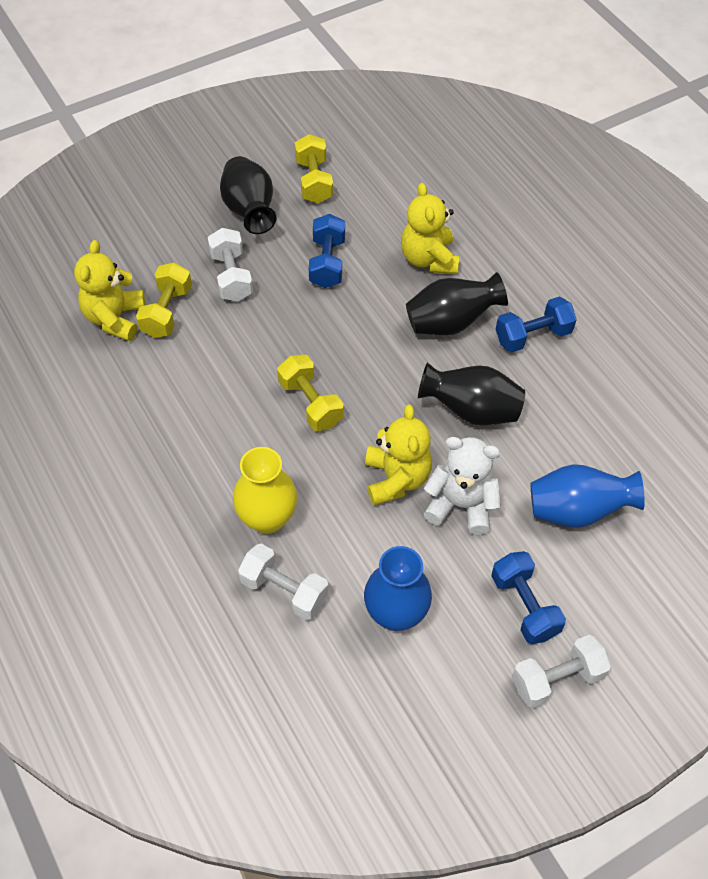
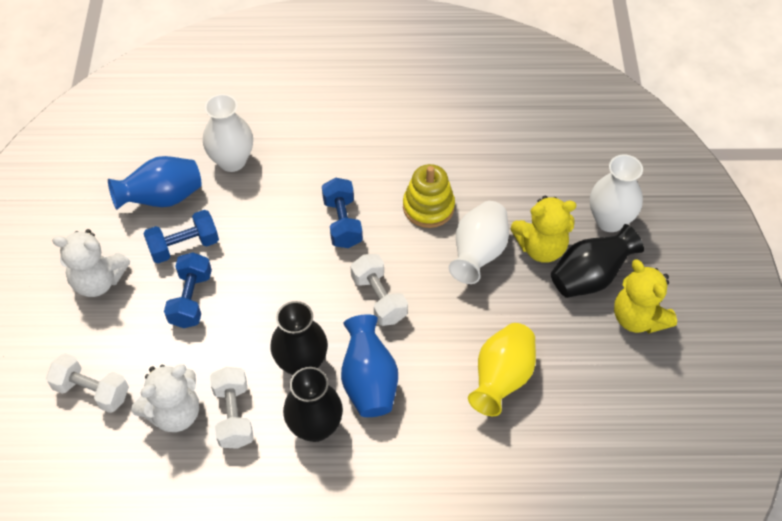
white teddy bear: 1 -> 2
white vase: 0 -> 3
yellow dumbbell: 3 -> 0
yellow stacking toy: 0 -> 1
yellow teddy bear: 3 -> 2

